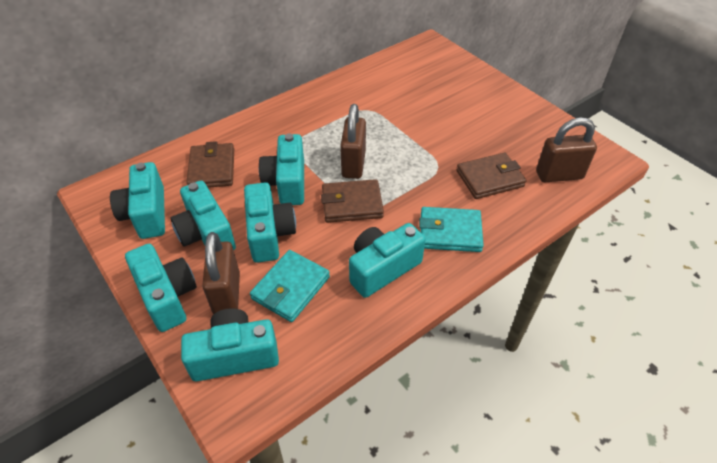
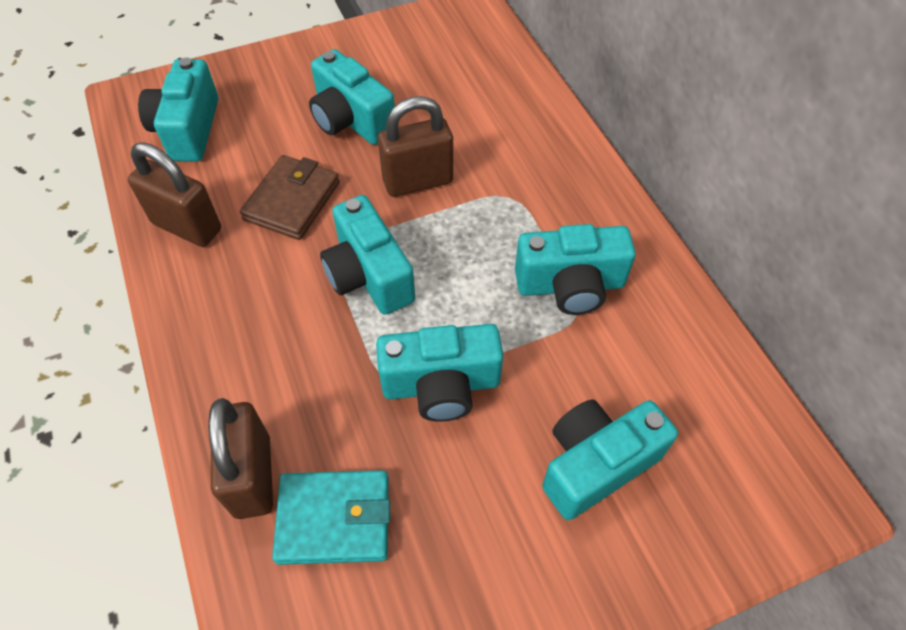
brown wallet: 3 -> 1
turquoise camera: 7 -> 6
turquoise wallet: 2 -> 1

